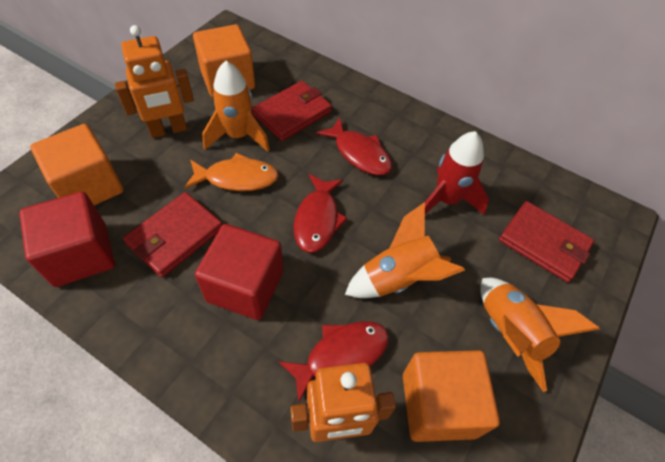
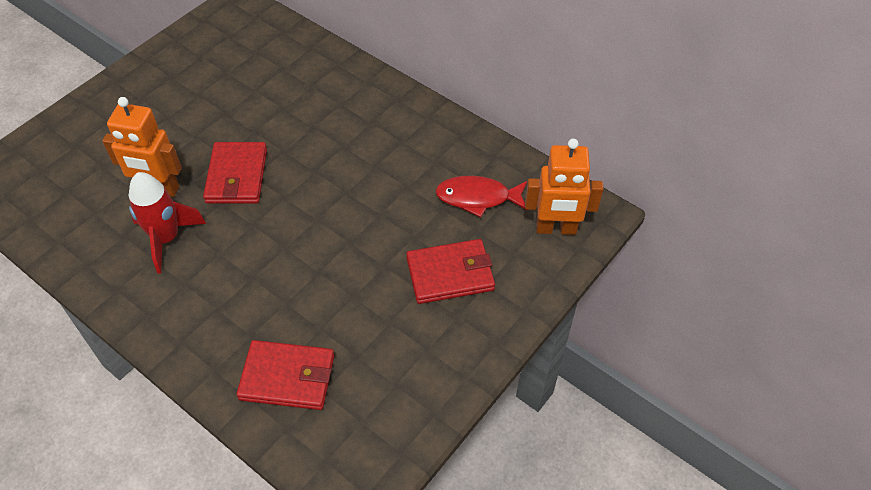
orange cube: 3 -> 0
orange fish: 1 -> 0
orange rocket: 3 -> 0
red cube: 2 -> 0
red fish: 3 -> 1

